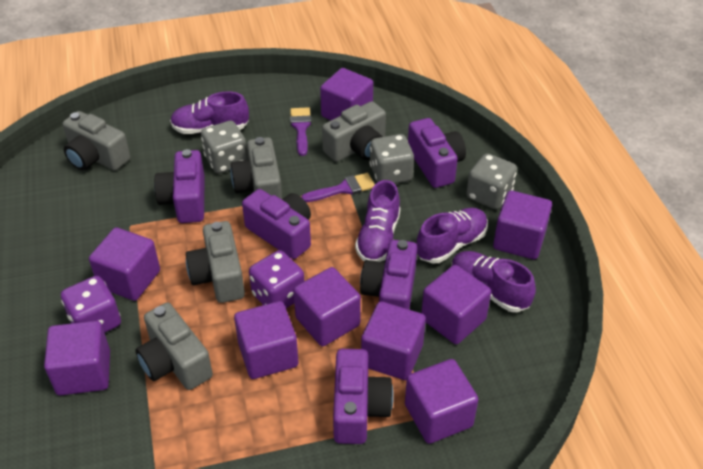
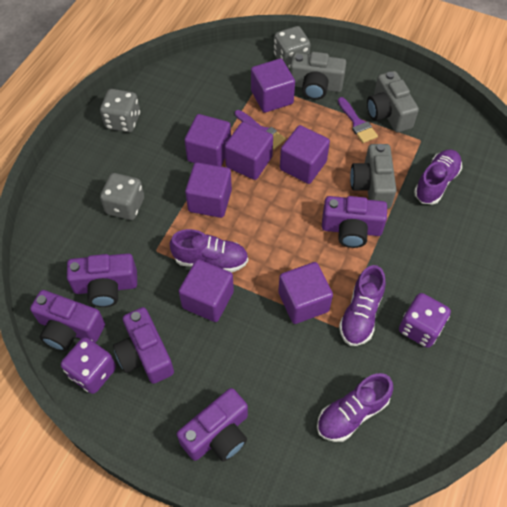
grey camera: 5 -> 3
purple cube: 9 -> 7

